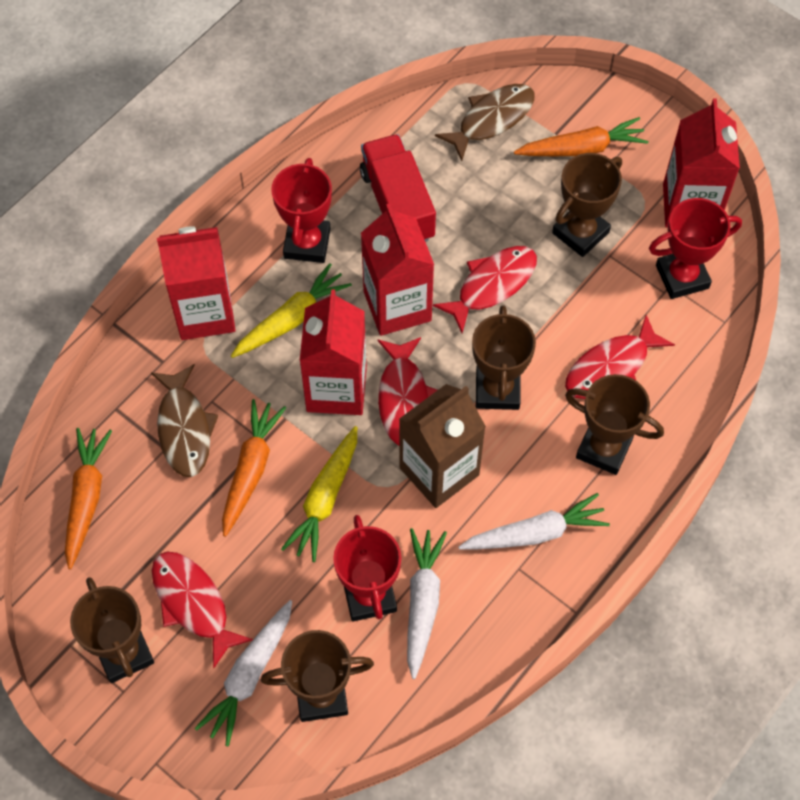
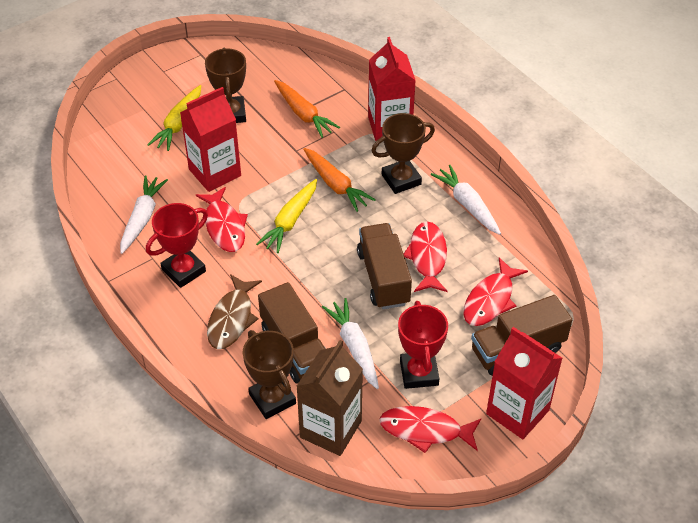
brown fish: 2 -> 1
brown trophy: 5 -> 3
brown truck: 0 -> 3
orange carrot: 3 -> 2
red carton: 4 -> 3
red trophy: 3 -> 2
red truck: 1 -> 0

